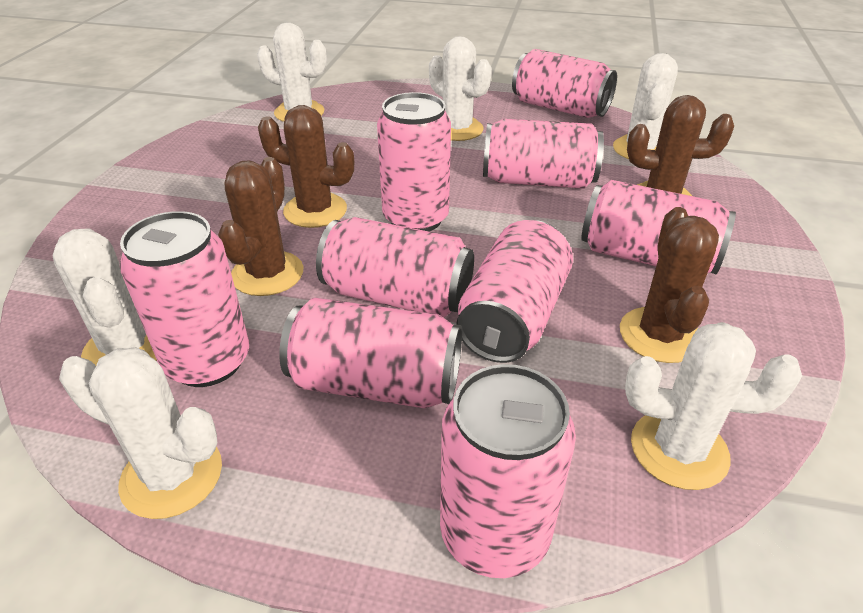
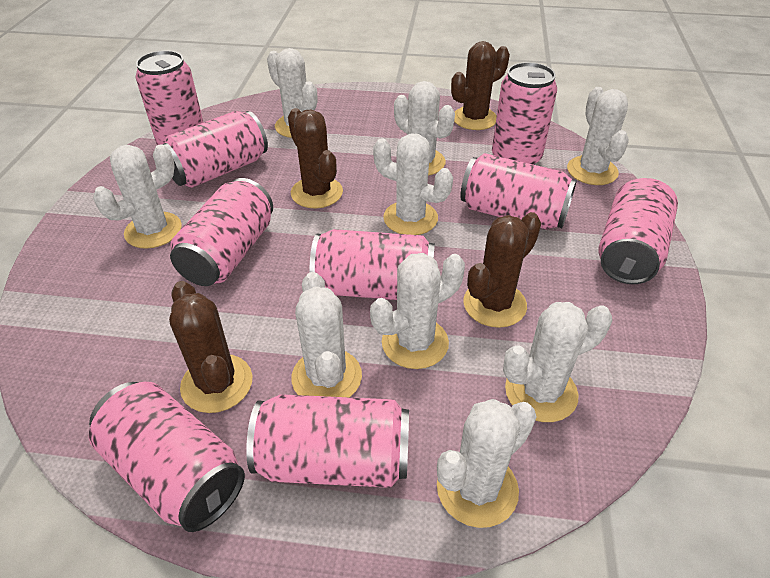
white cactus: 6 -> 9

